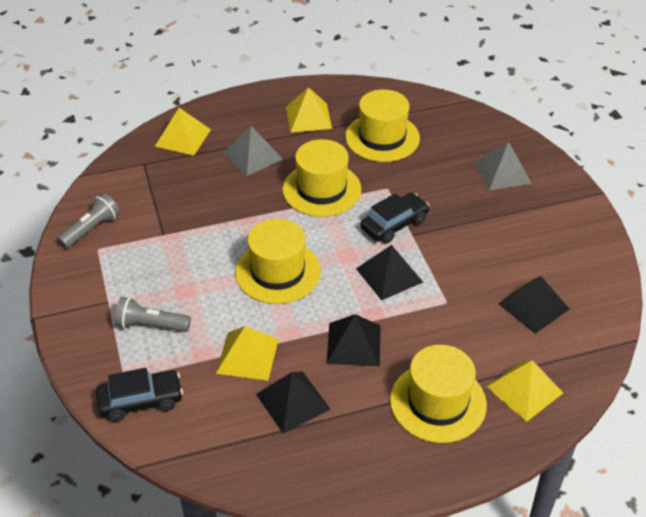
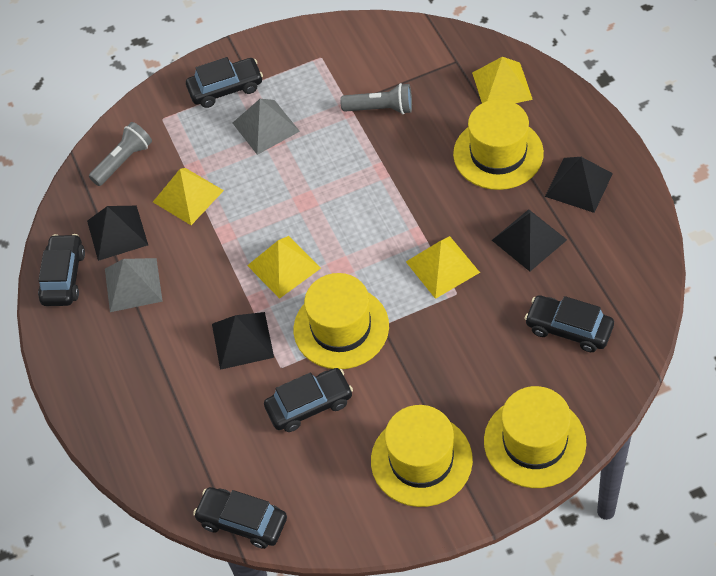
black car: 2 -> 5

